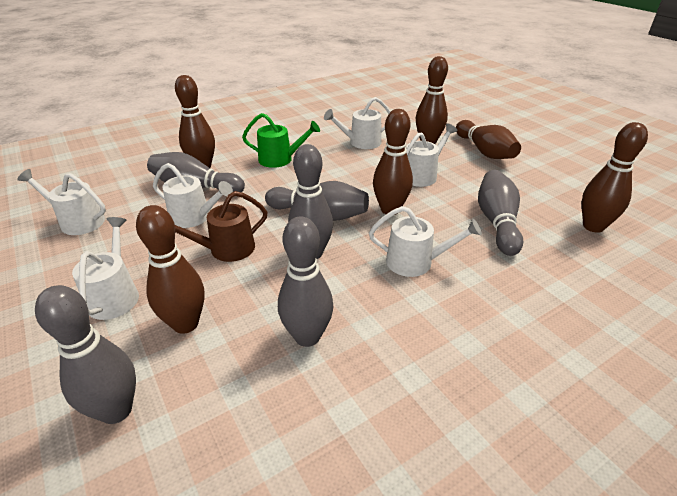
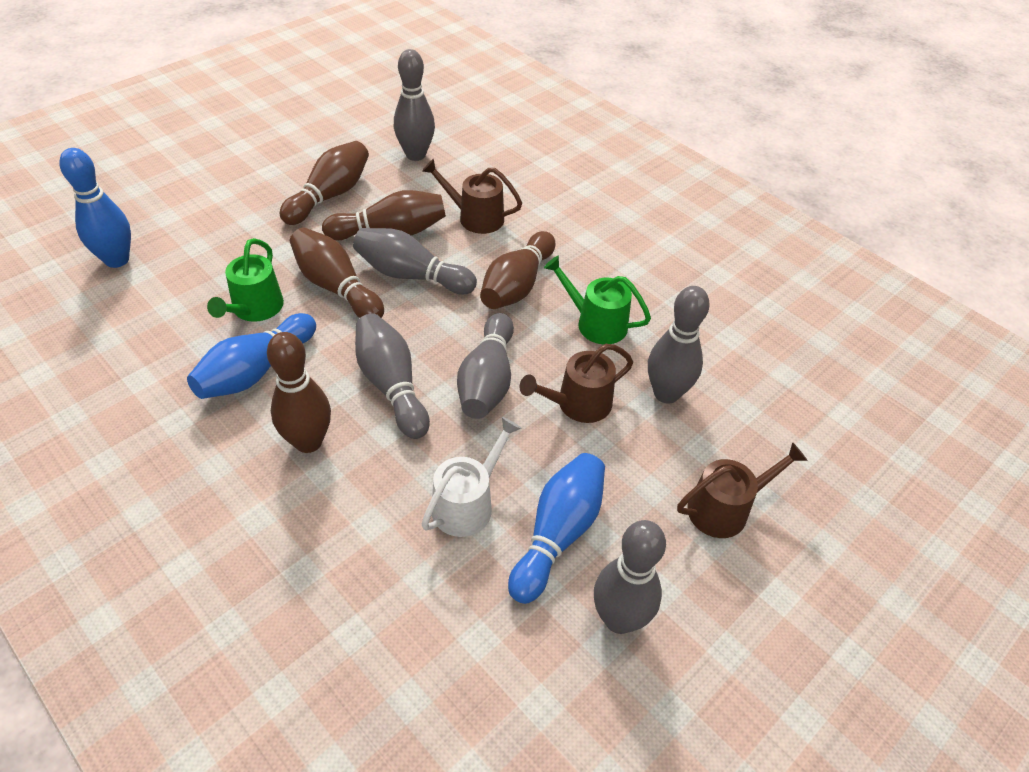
blue bowling pin: 0 -> 3
brown bowling pin: 6 -> 5
brown watering can: 1 -> 3
green watering can: 1 -> 2
white watering can: 6 -> 1

